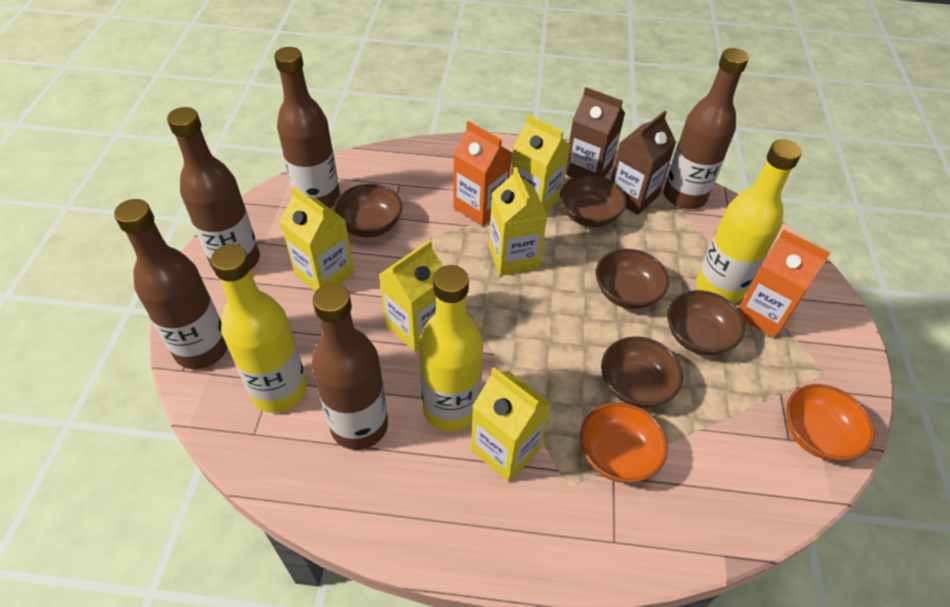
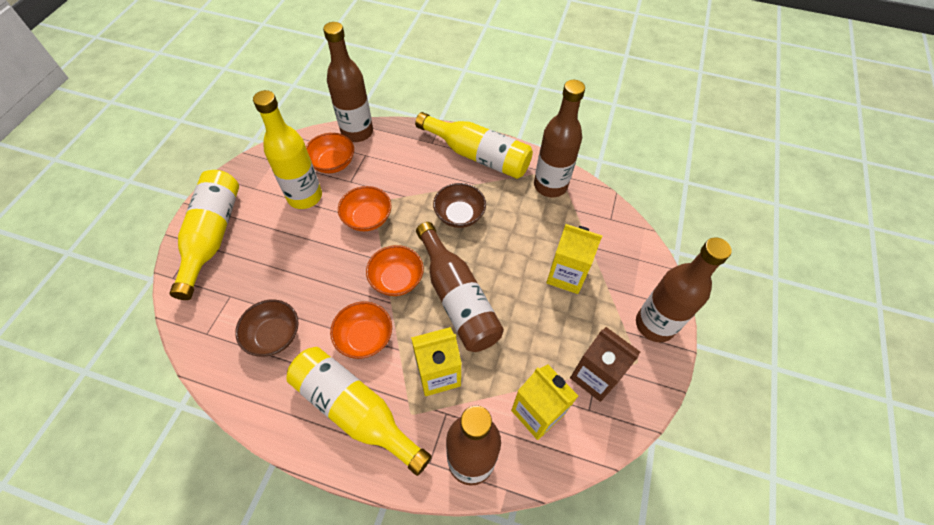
brown bowl: 5 -> 2
brown carton: 2 -> 1
orange bowl: 2 -> 4
orange carton: 2 -> 0
yellow bottle: 3 -> 4
yellow carton: 5 -> 3

